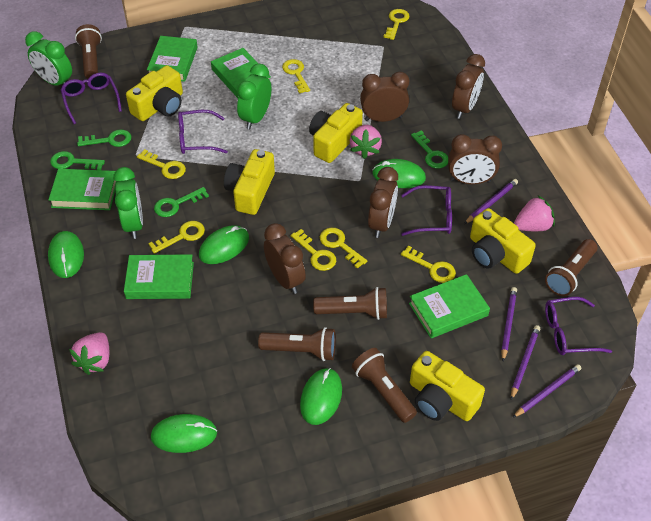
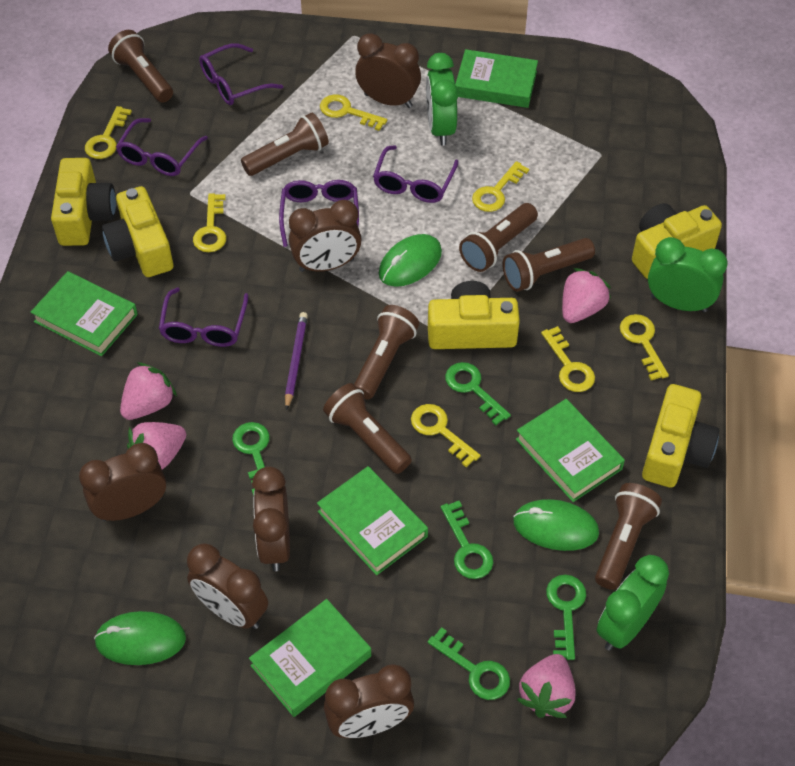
brown clock: 5 -> 6
brown flashlight: 5 -> 7
green key: 4 -> 5
green mouse: 5 -> 3
pink strawberry: 3 -> 4
purple glasses: 4 -> 5
purple pencil: 4 -> 1

